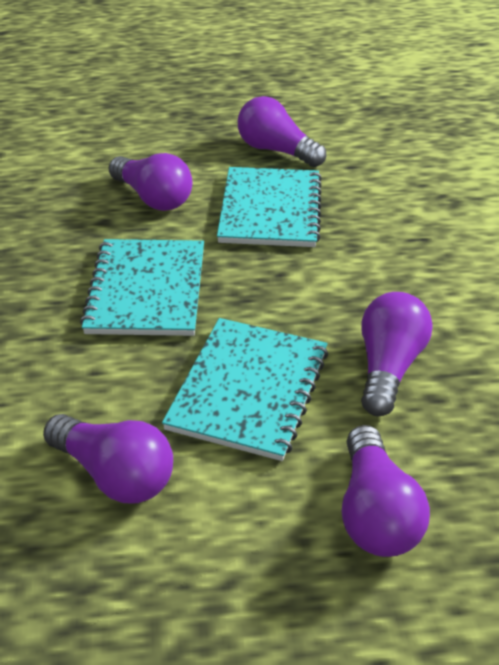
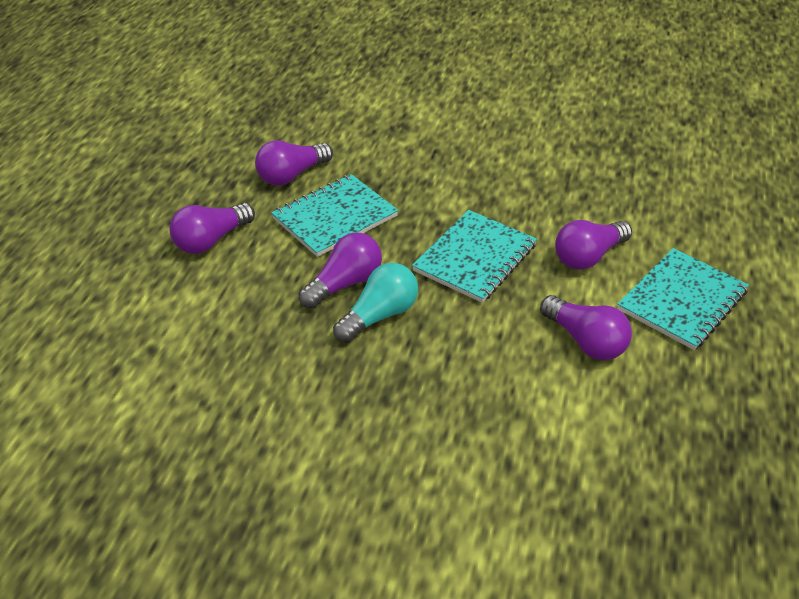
turquoise light bulb: 0 -> 1

